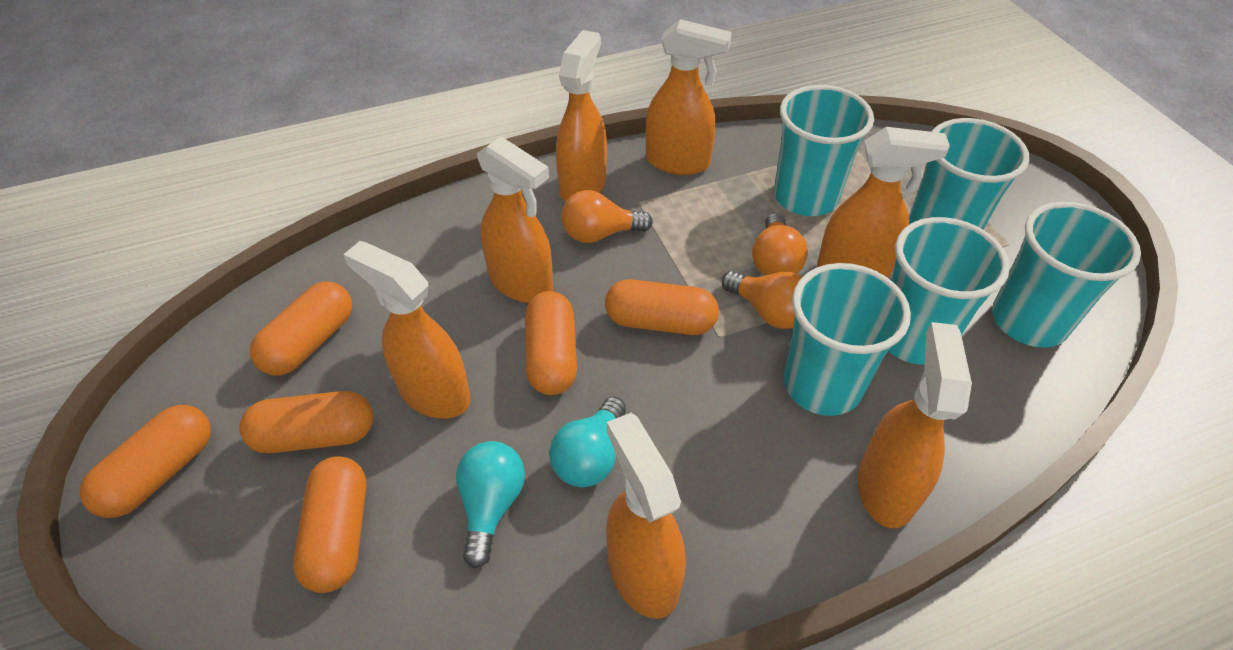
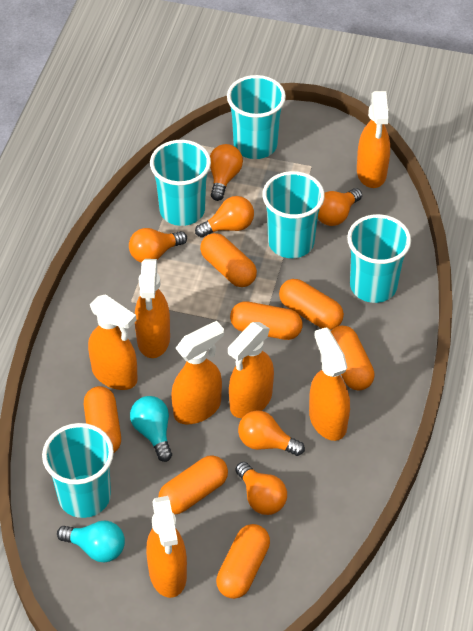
orange capsule: 6 -> 7
orange light bulb: 3 -> 6

